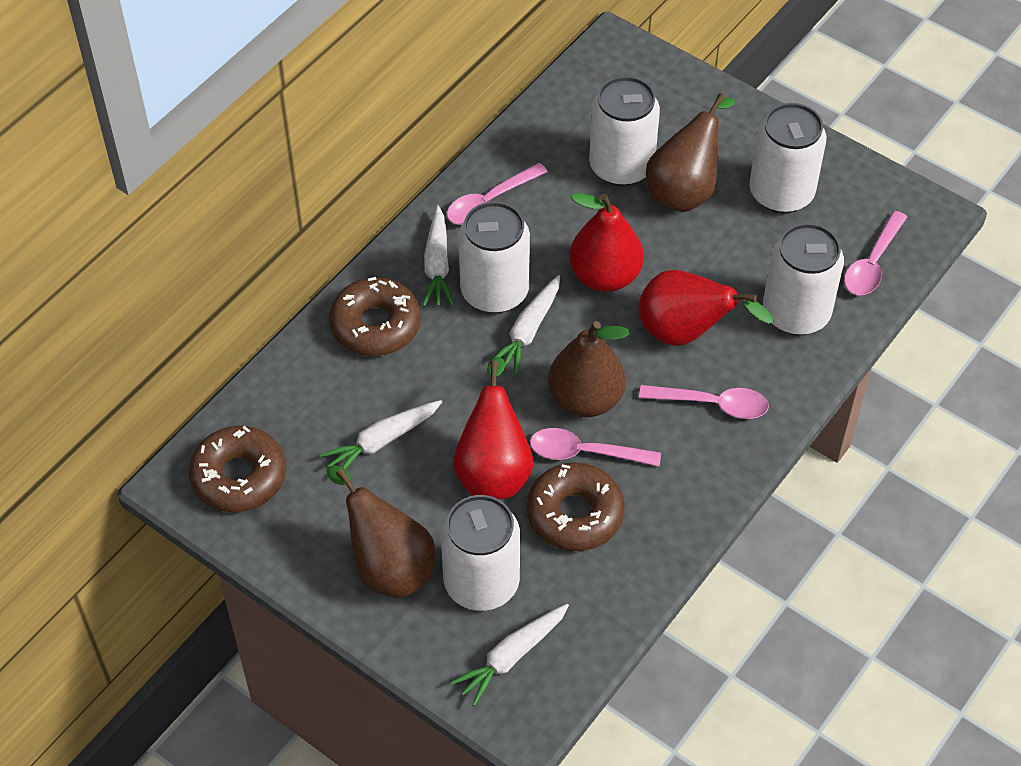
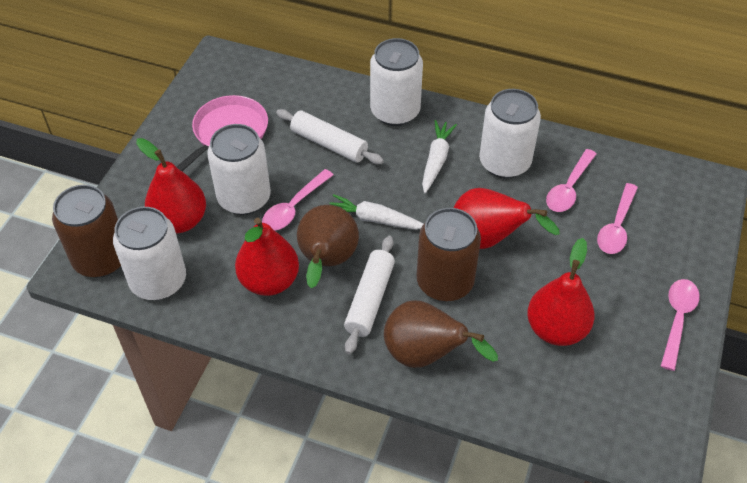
brown can: 0 -> 2
brown donut: 3 -> 0
brown pear: 3 -> 2
pink pan: 0 -> 1
red pear: 3 -> 4
white can: 5 -> 4
white carrot: 4 -> 2
white rolling pin: 0 -> 2

